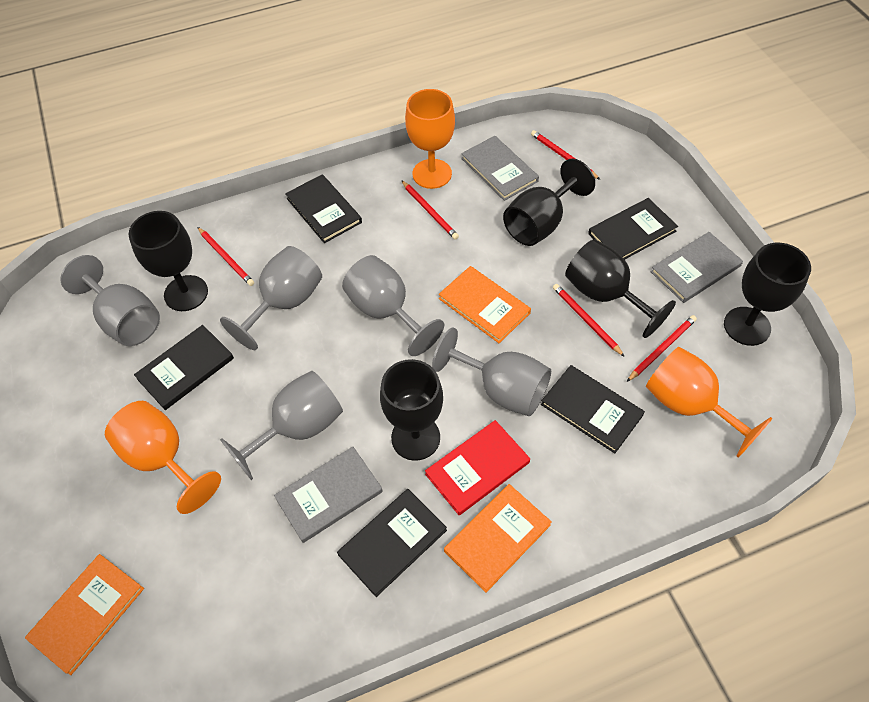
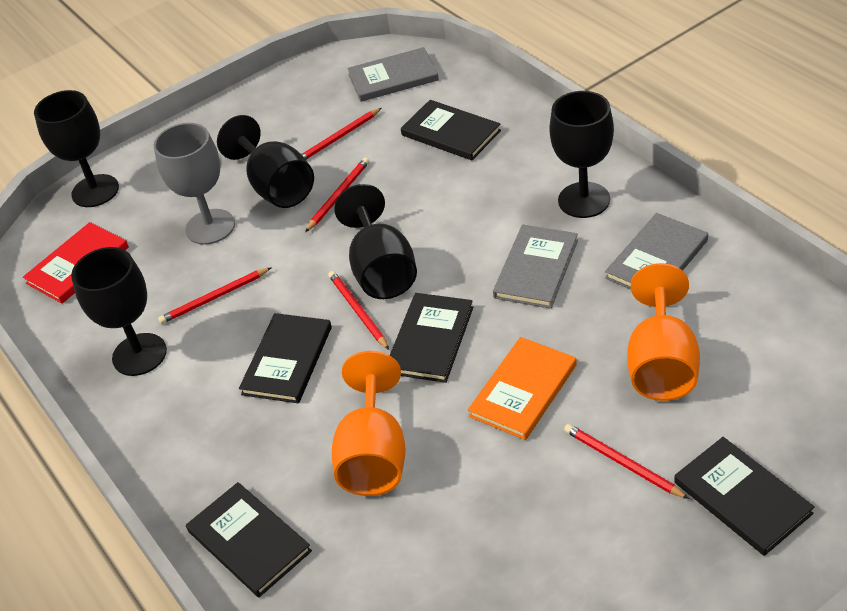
grey goblet: 5 -> 1
orange book: 3 -> 1
orange goblet: 3 -> 2

